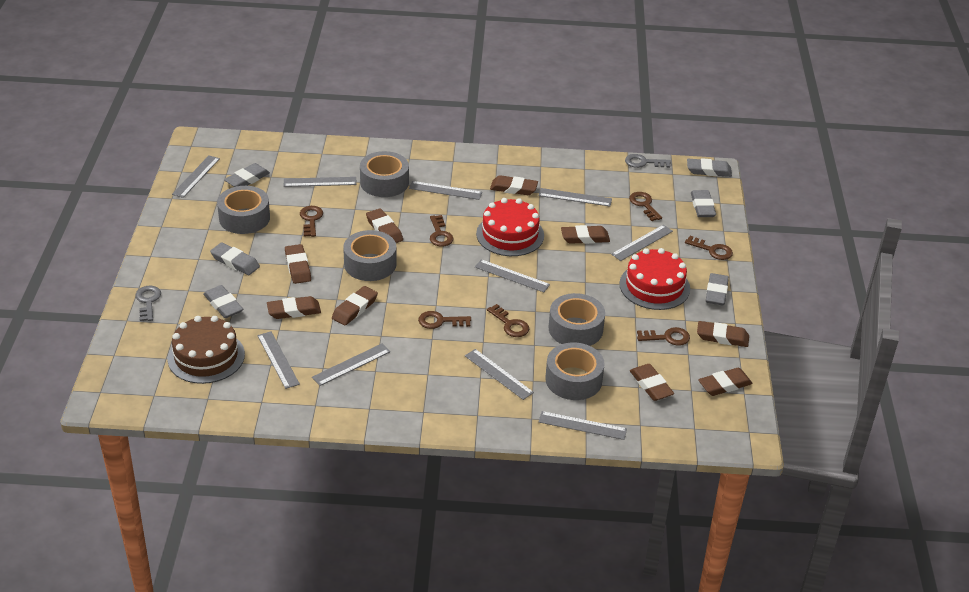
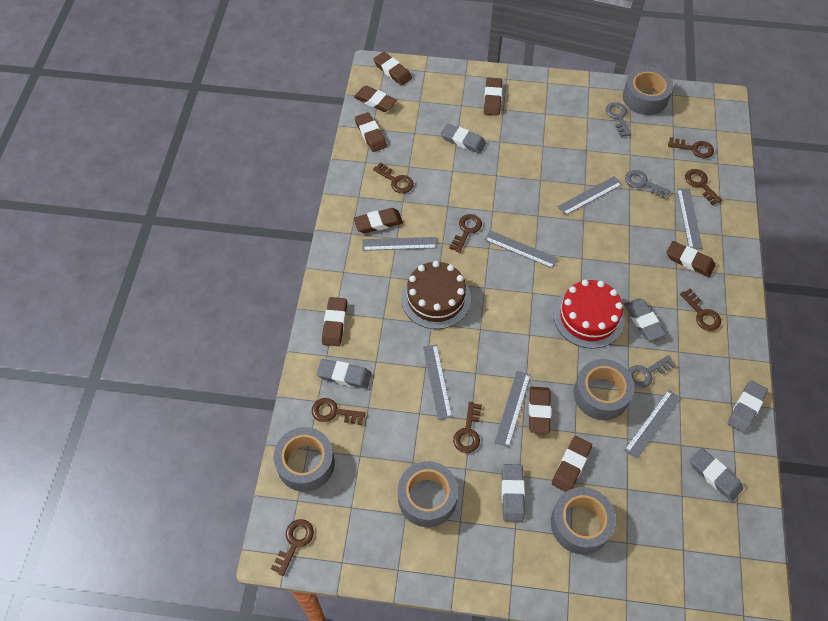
brown key: 7 -> 8
grey key: 2 -> 3
grey ruler: 10 -> 7
red cake: 2 -> 1

